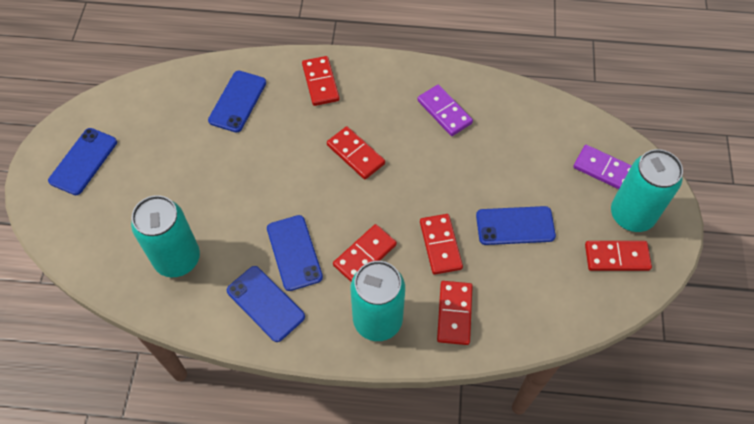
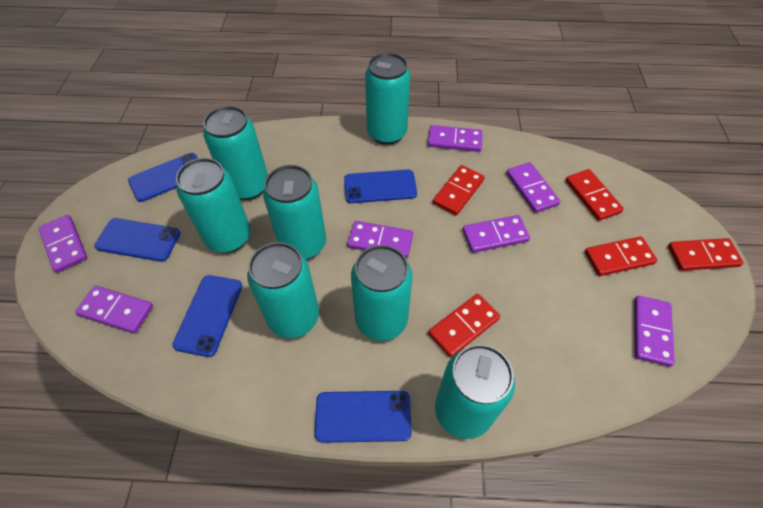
purple domino: 2 -> 7
red domino: 6 -> 5
turquoise can: 3 -> 7

